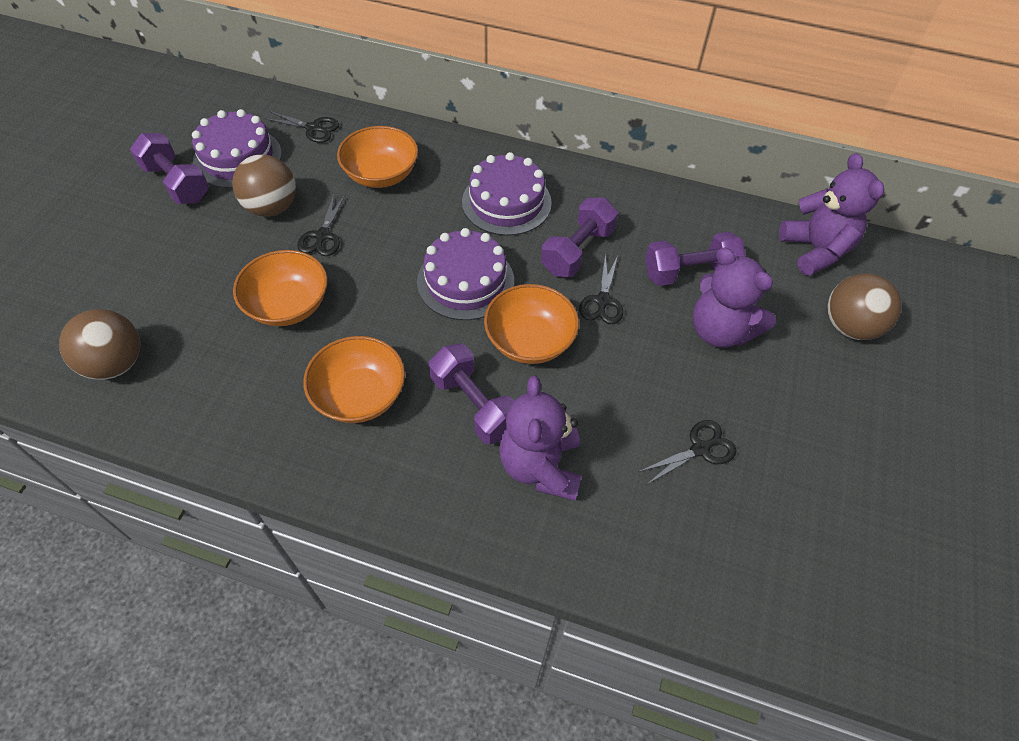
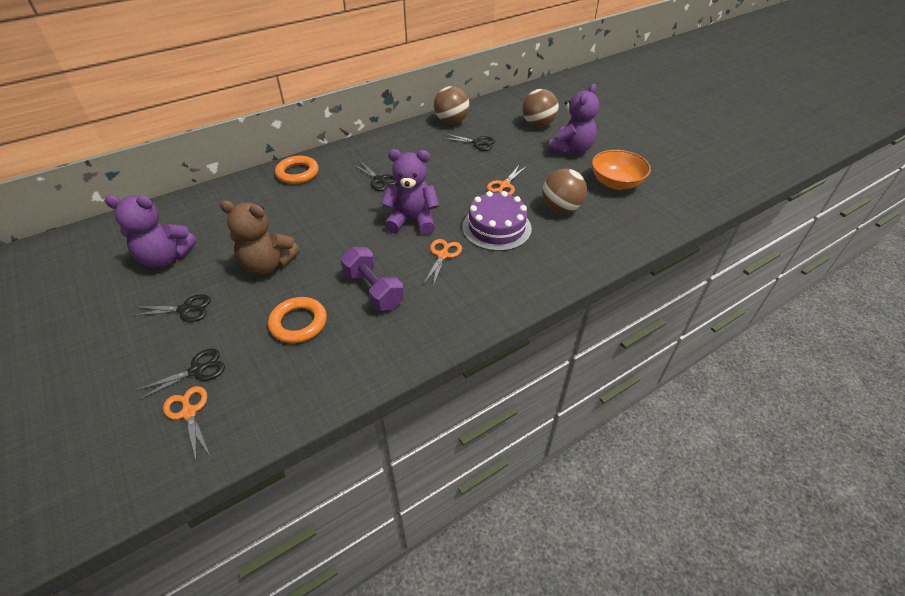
brown teddy bear: 0 -> 1
orange bowl: 4 -> 1
orange ring: 0 -> 2
orange scissors: 0 -> 3
purple cake: 3 -> 1
purple dumbbell: 4 -> 1

